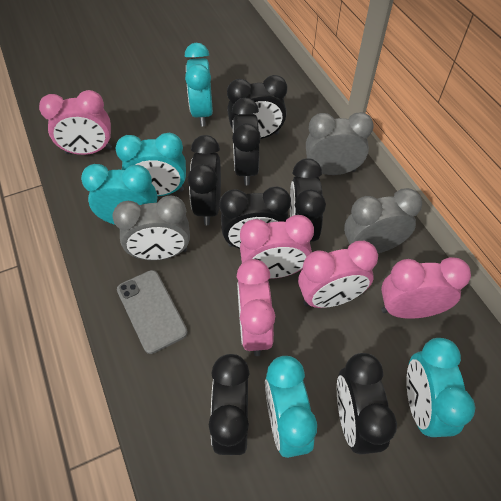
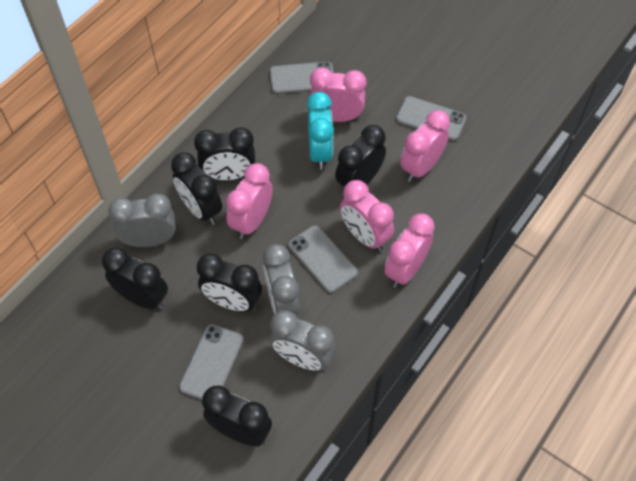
black clock: 7 -> 6
grey phone: 1 -> 4
turquoise clock: 5 -> 1

